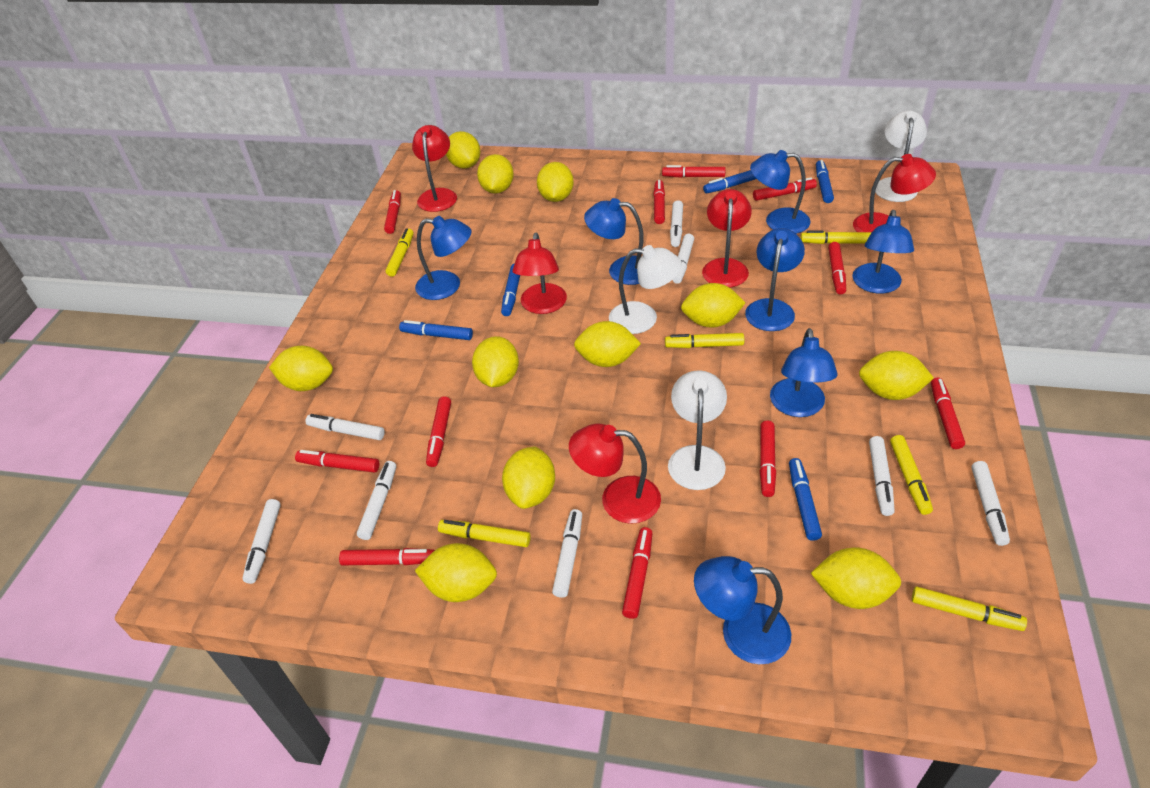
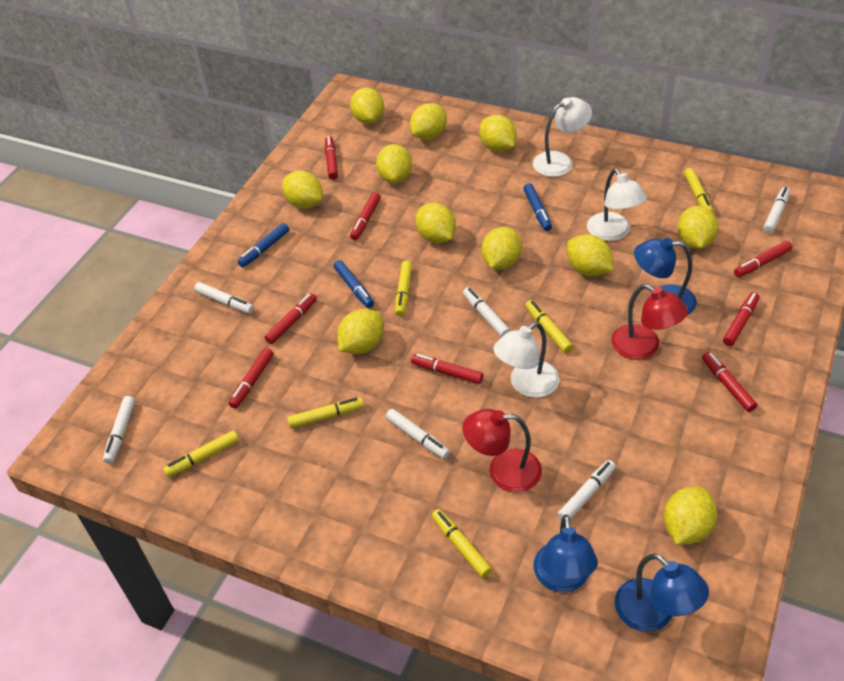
blue lamp: 7 -> 3
blue marker: 5 -> 3
red lamp: 5 -> 2
red marker: 11 -> 8
white marker: 8 -> 6

